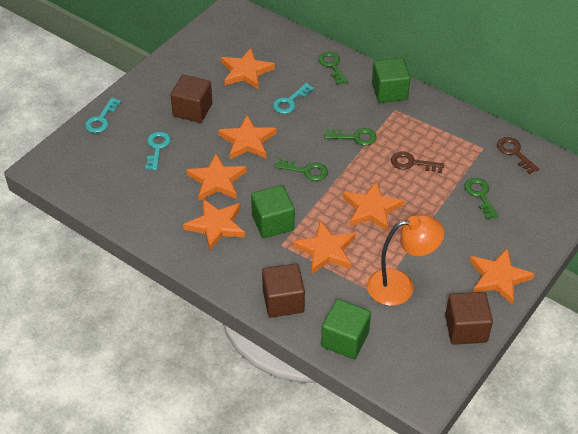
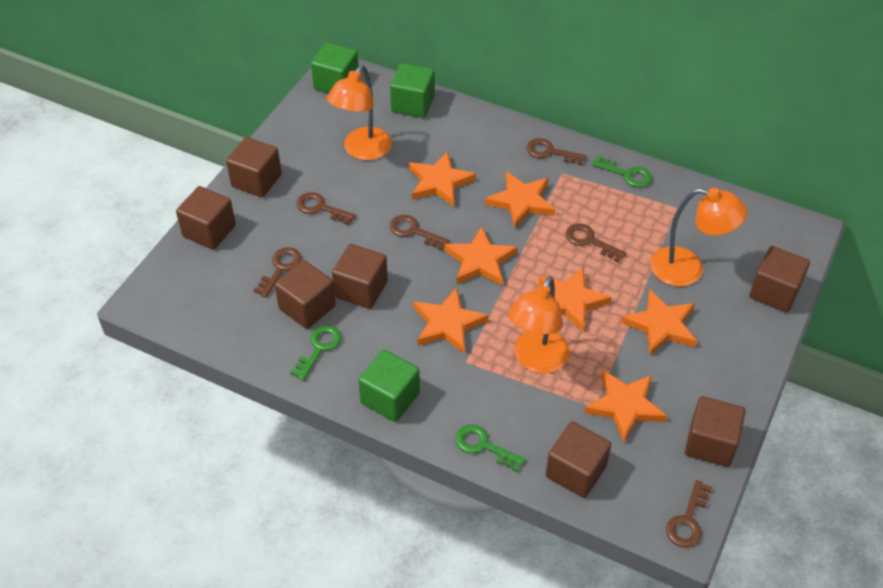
brown cube: 3 -> 7
brown key: 2 -> 6
green key: 4 -> 3
orange lamp: 1 -> 3
turquoise key: 3 -> 0

